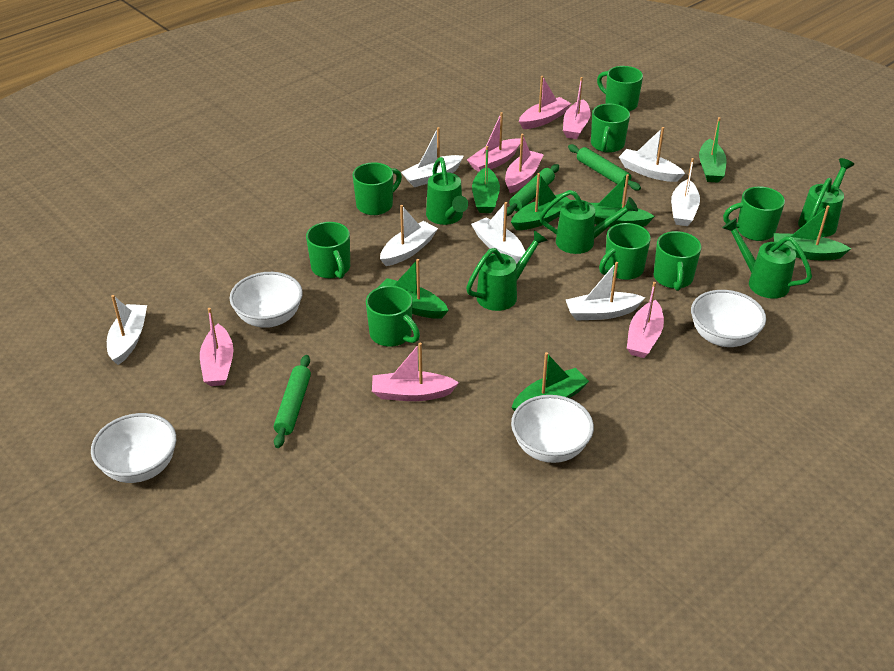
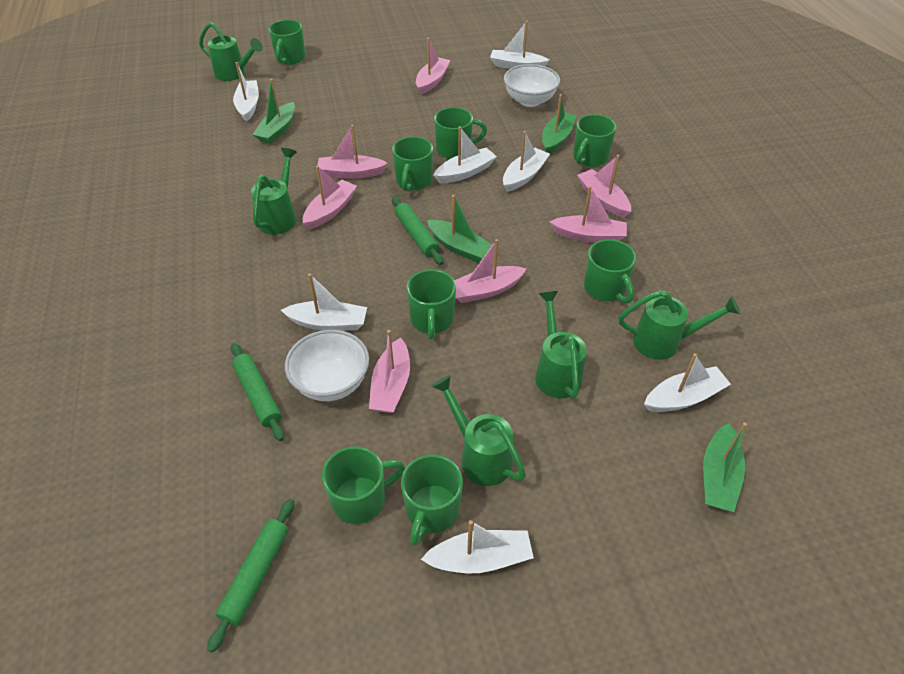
green boat: 7 -> 4
white bowl: 4 -> 2

